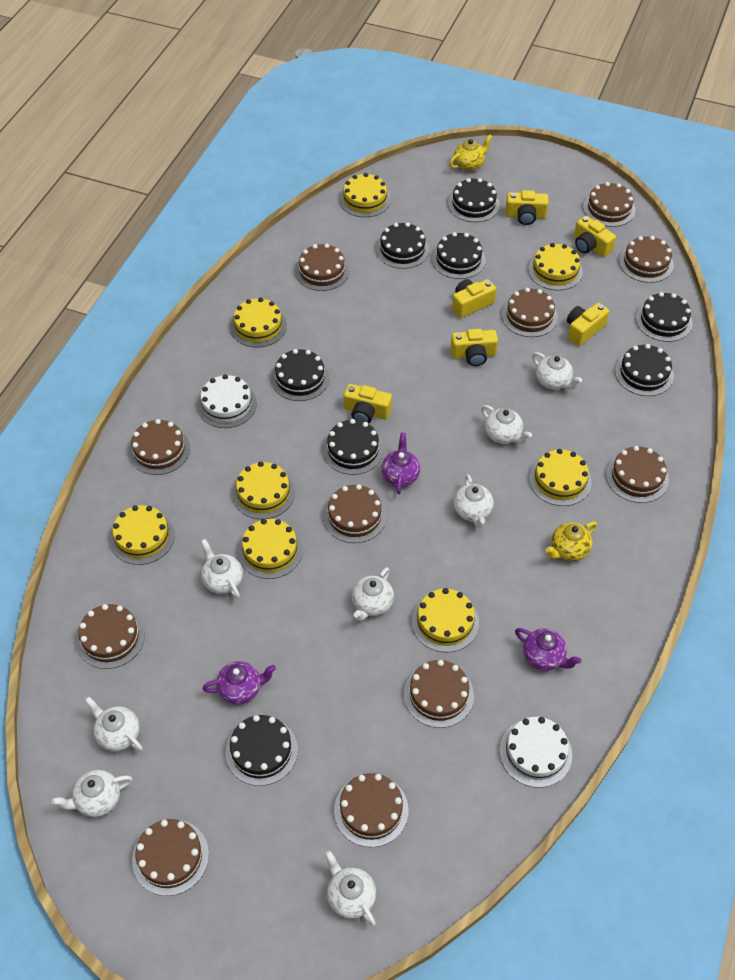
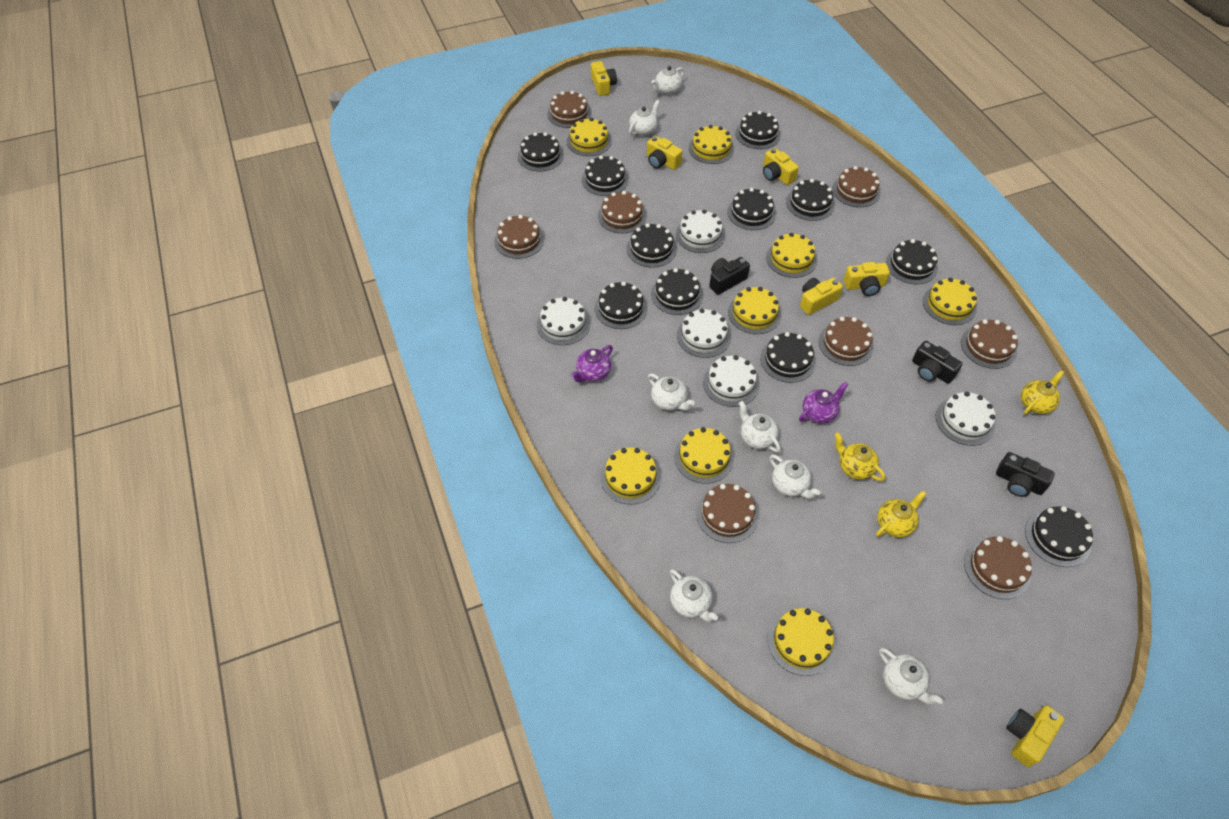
black cake: 8 -> 11
black camera: 0 -> 3
brown cake: 11 -> 8
purple teapot: 3 -> 2
white cake: 2 -> 5
white teapot: 8 -> 7
yellow teapot: 2 -> 3

